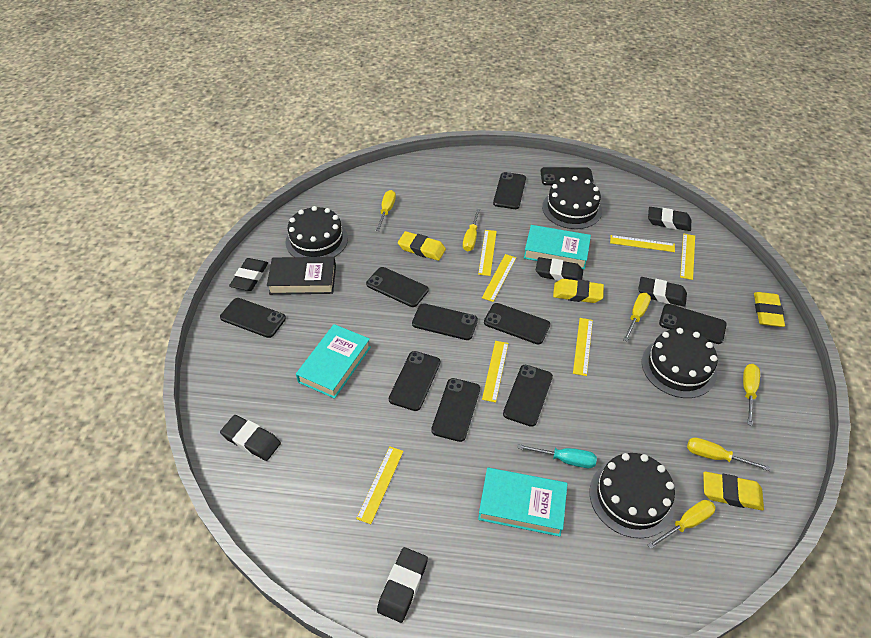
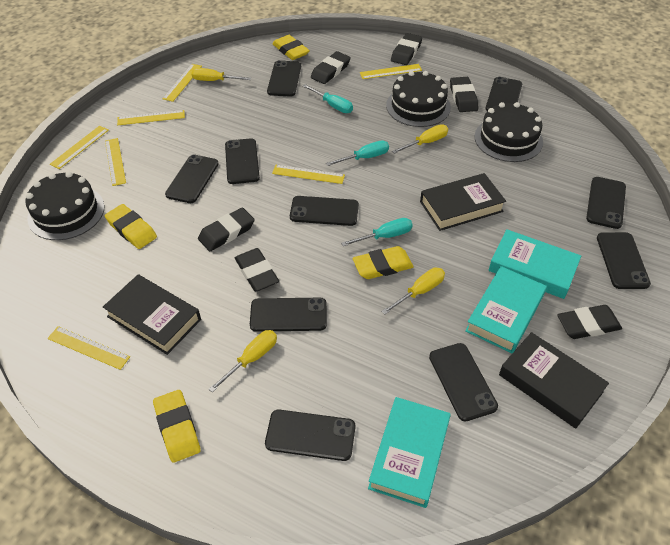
black book: 1 -> 3
black cake: 4 -> 3
turquoise screwdriver: 1 -> 3
yellow screwdriver: 6 -> 4

